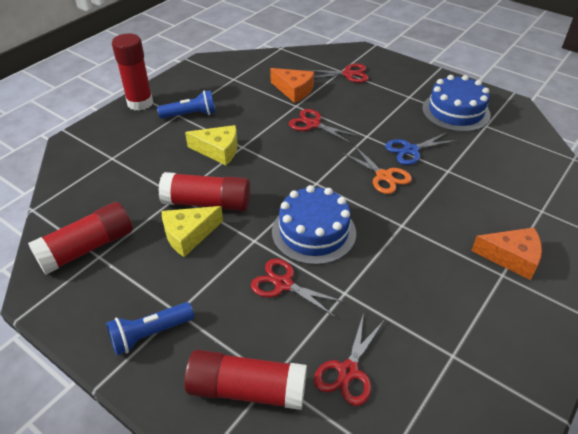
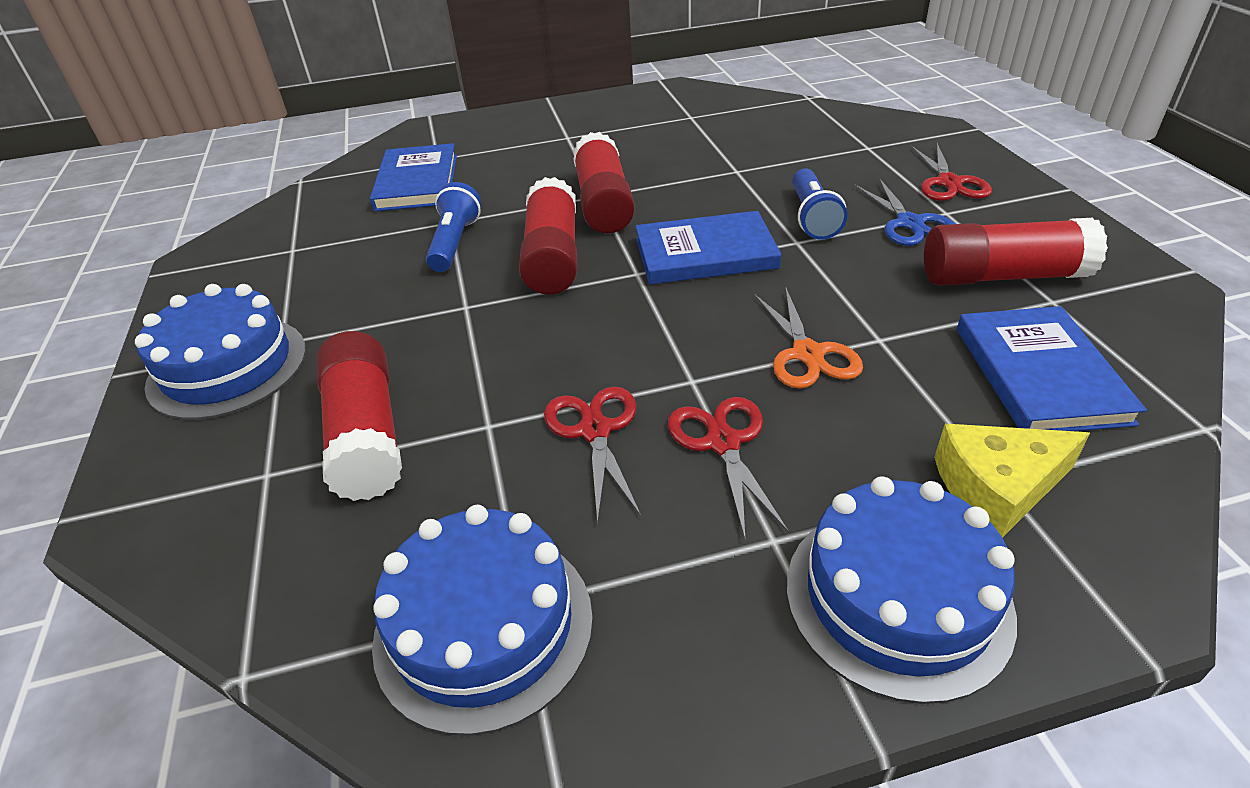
blue book: 0 -> 3
blue cake: 2 -> 3
orange cheese: 2 -> 0
red scissors: 4 -> 3
yellow cheese: 2 -> 1

